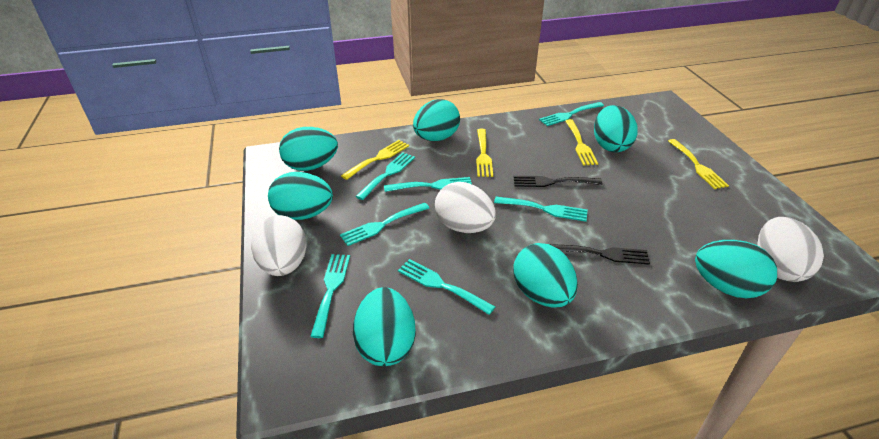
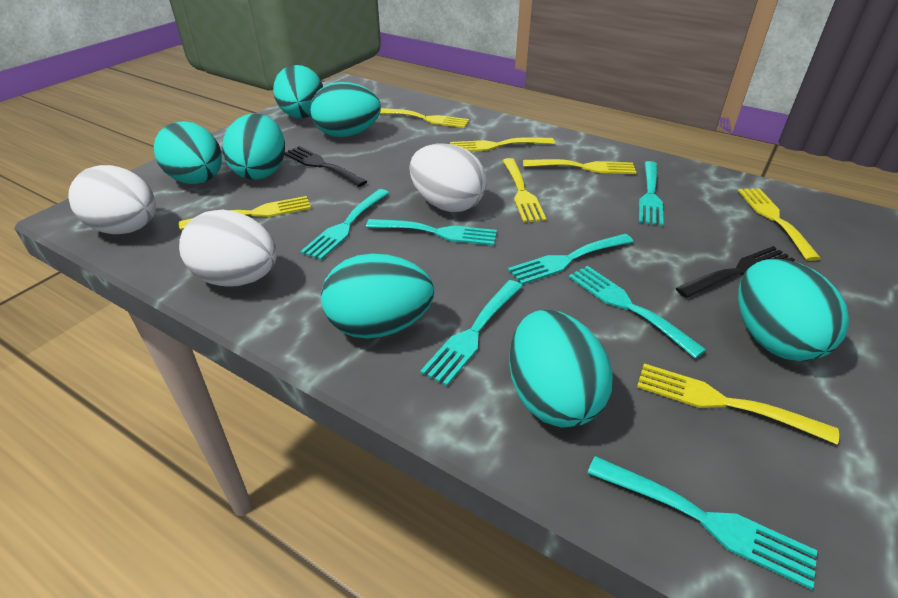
yellow fork: 4 -> 7

